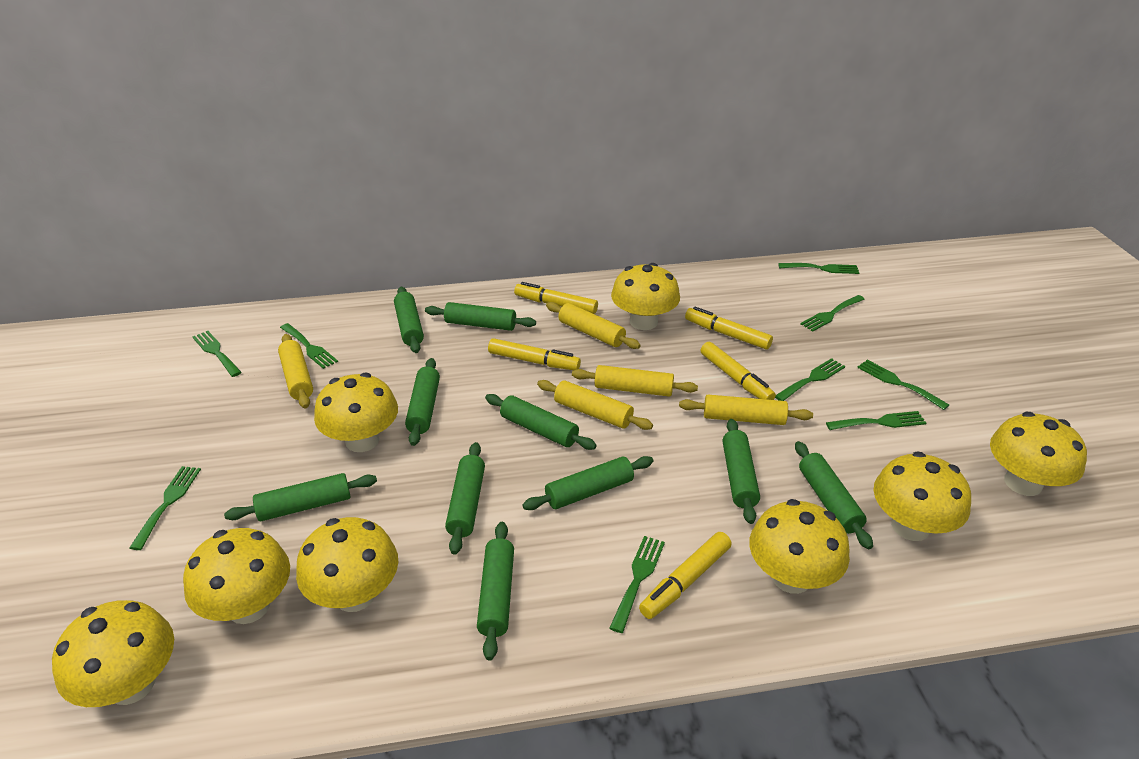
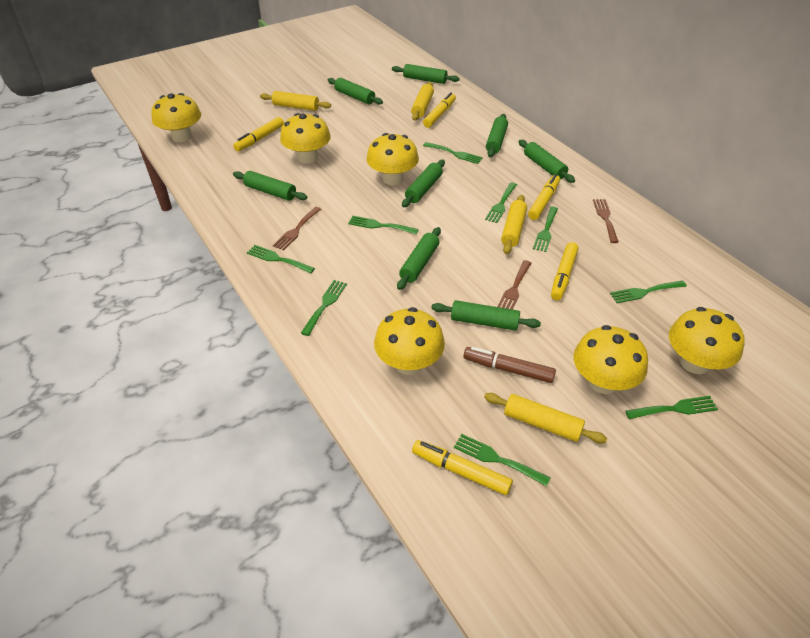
brown fork: 0 -> 3
brown marker: 0 -> 1
green rolling pin: 10 -> 8
yellow mushroom: 8 -> 6
yellow rolling pin: 5 -> 4

